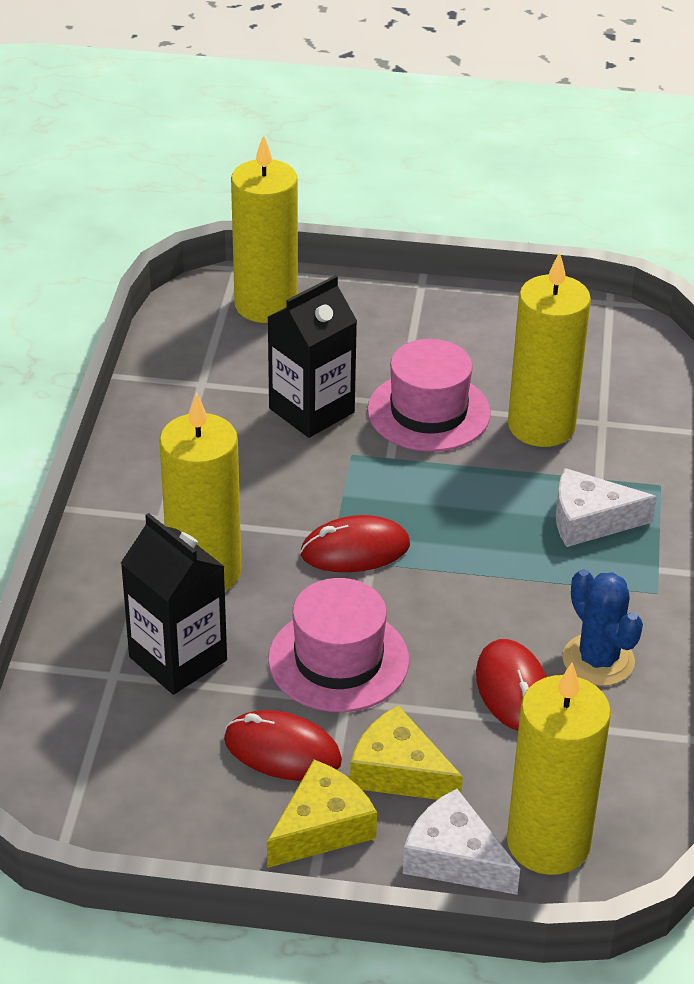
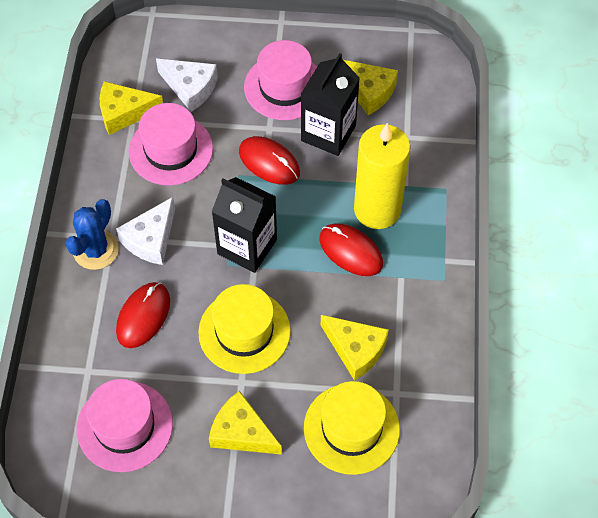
pink hat: 2 -> 3
yellow candle: 4 -> 1
yellow cheese: 2 -> 4
yellow hat: 0 -> 2

